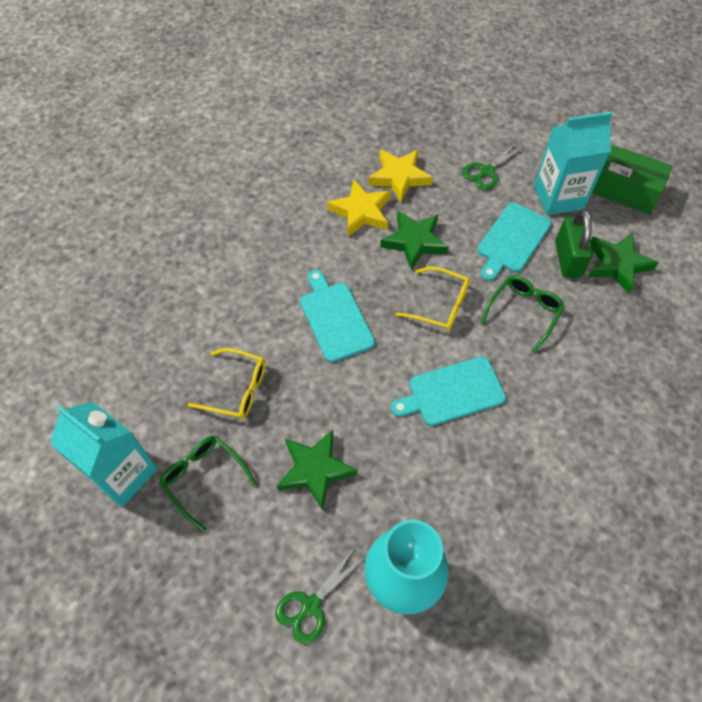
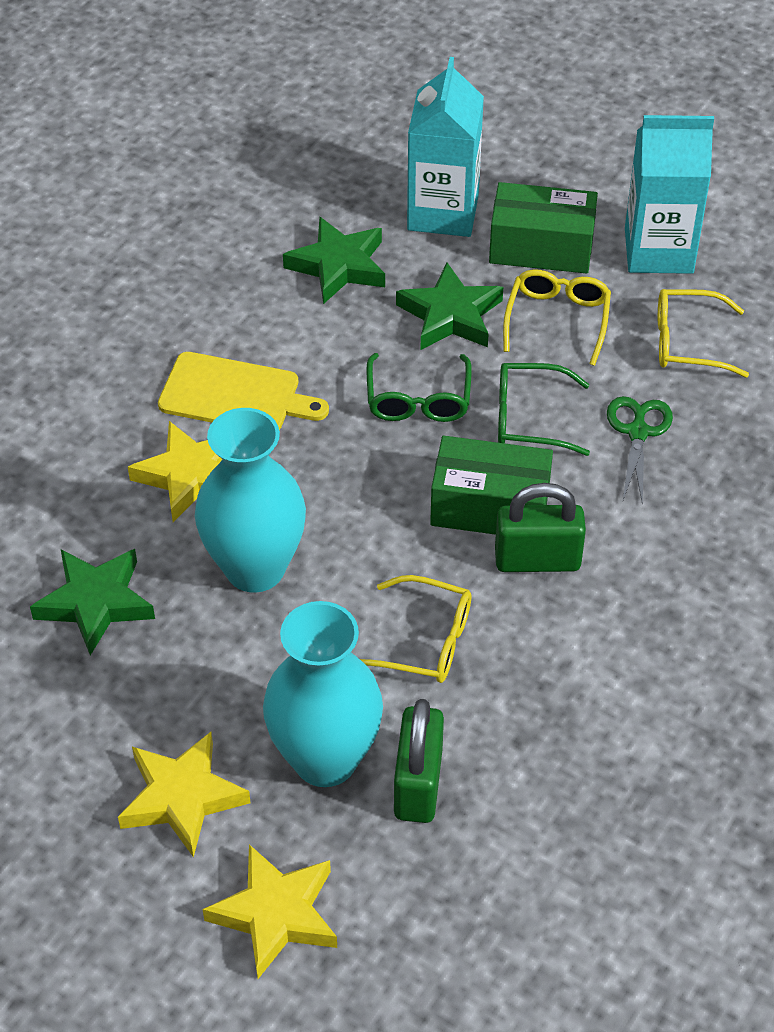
green box: 1 -> 2
green padlock: 1 -> 2
green scissors: 2 -> 1
turquoise cutting board: 3 -> 0
turquoise vase: 1 -> 2
yellow cutting board: 0 -> 1
yellow glasses: 2 -> 3
yellow star: 2 -> 3

